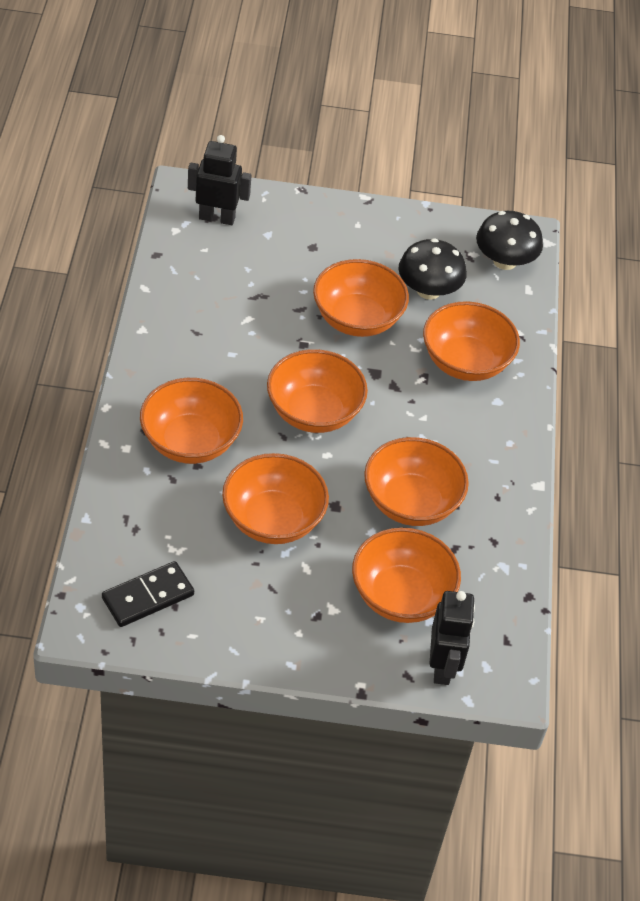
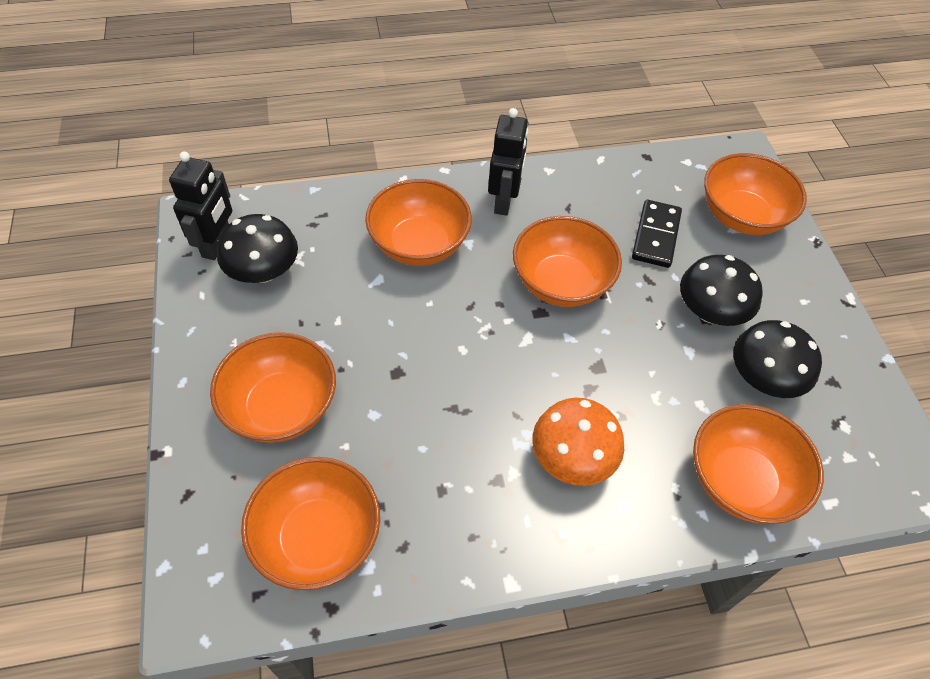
black mushroom: 2 -> 3
orange bowl: 7 -> 6
orange mushroom: 0 -> 1

